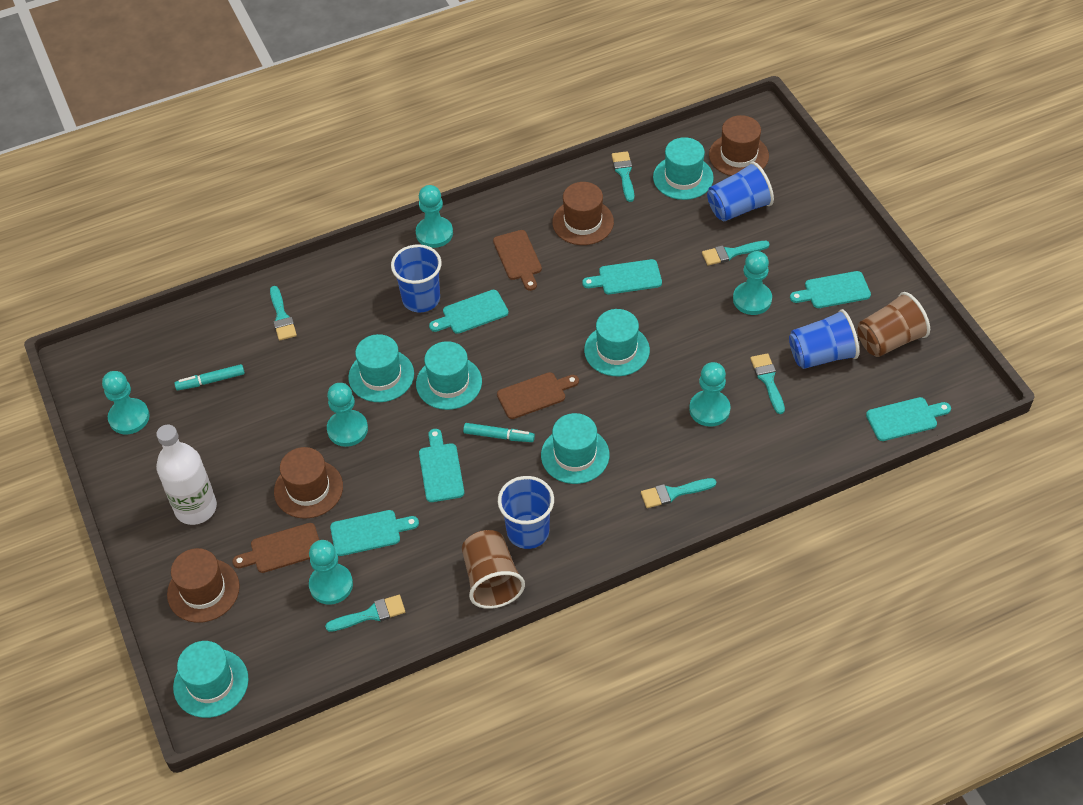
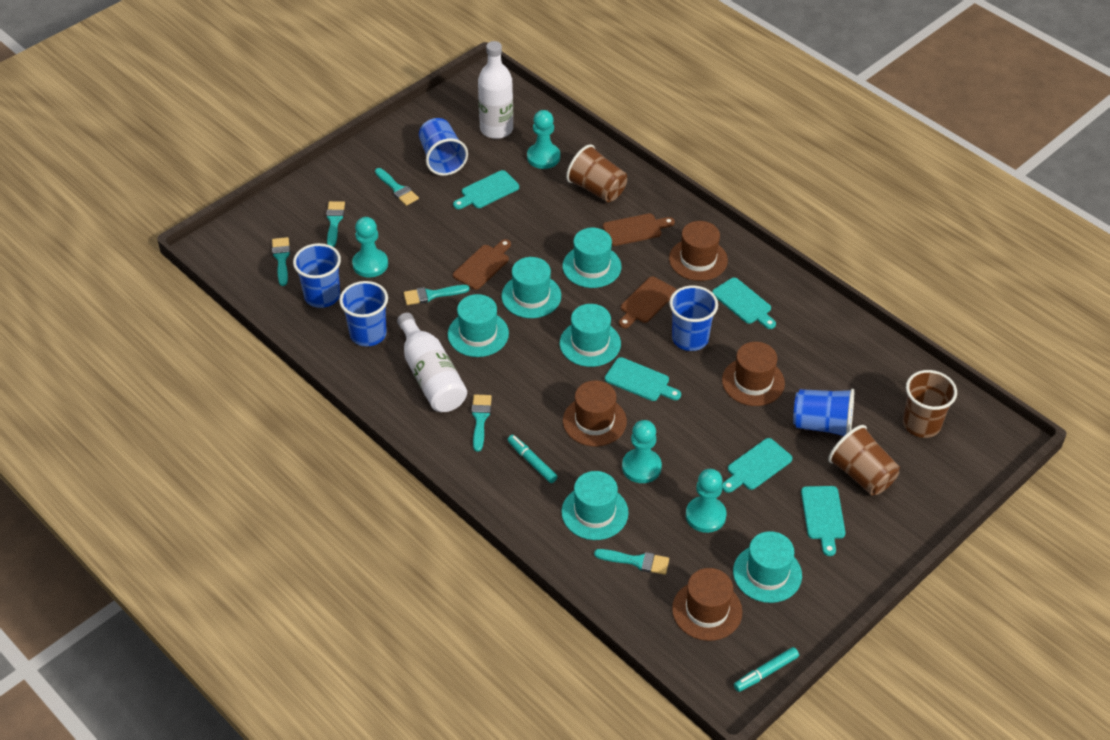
blue cup: 4 -> 5
brown cup: 2 -> 3
turquoise cutting board: 6 -> 5
turquoise pawn: 6 -> 4
white bottle: 1 -> 2

